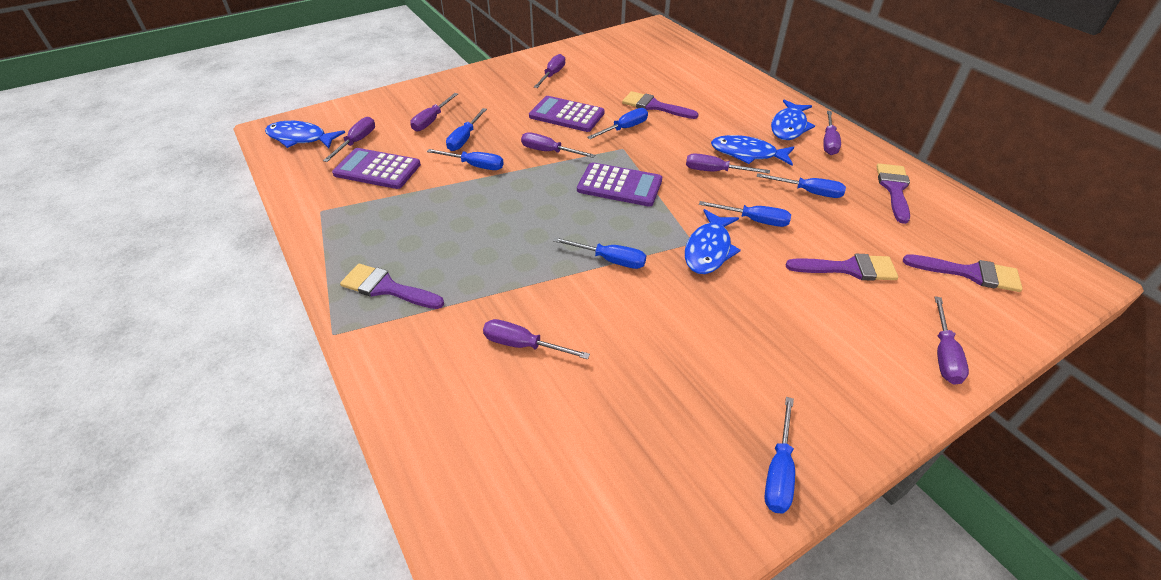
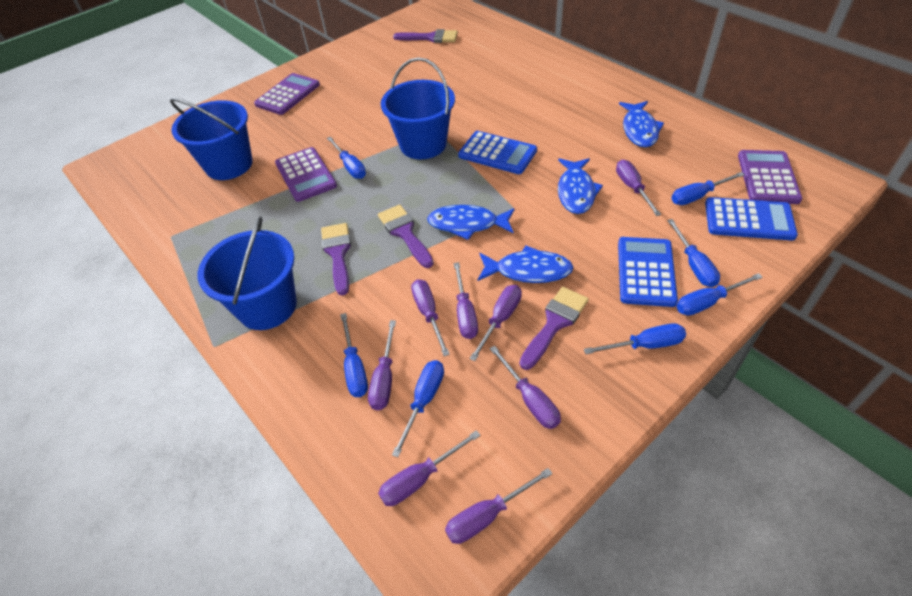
blue bucket: 0 -> 3
blue calculator: 0 -> 3
purple brush: 5 -> 4

